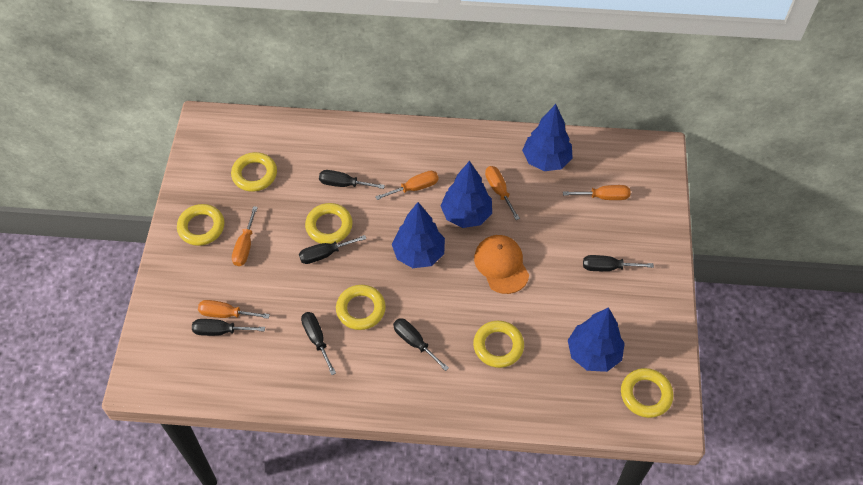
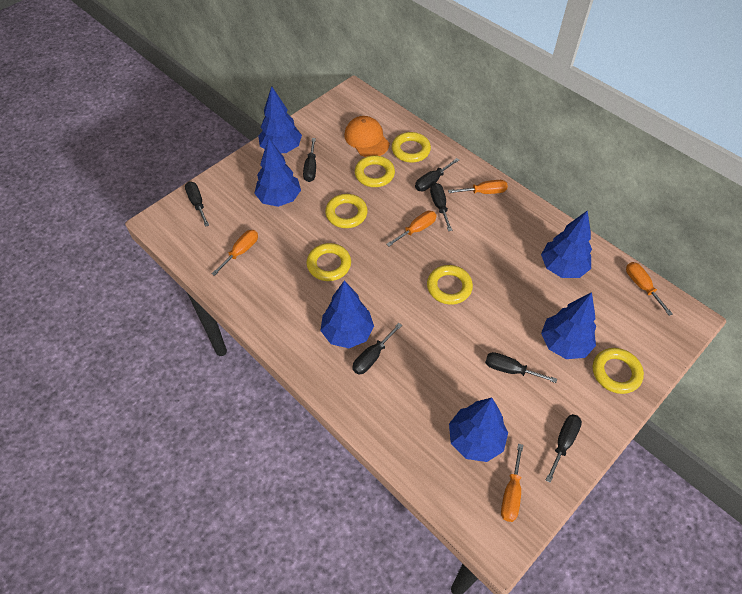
black screwdriver: 6 -> 7
blue tree: 4 -> 6

